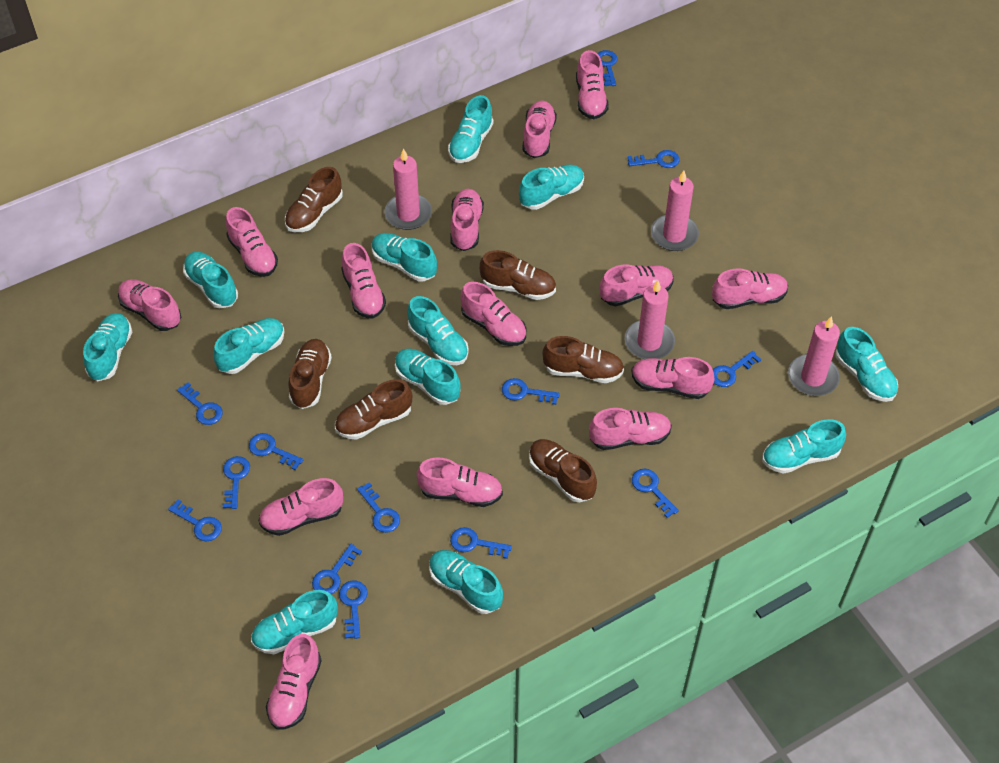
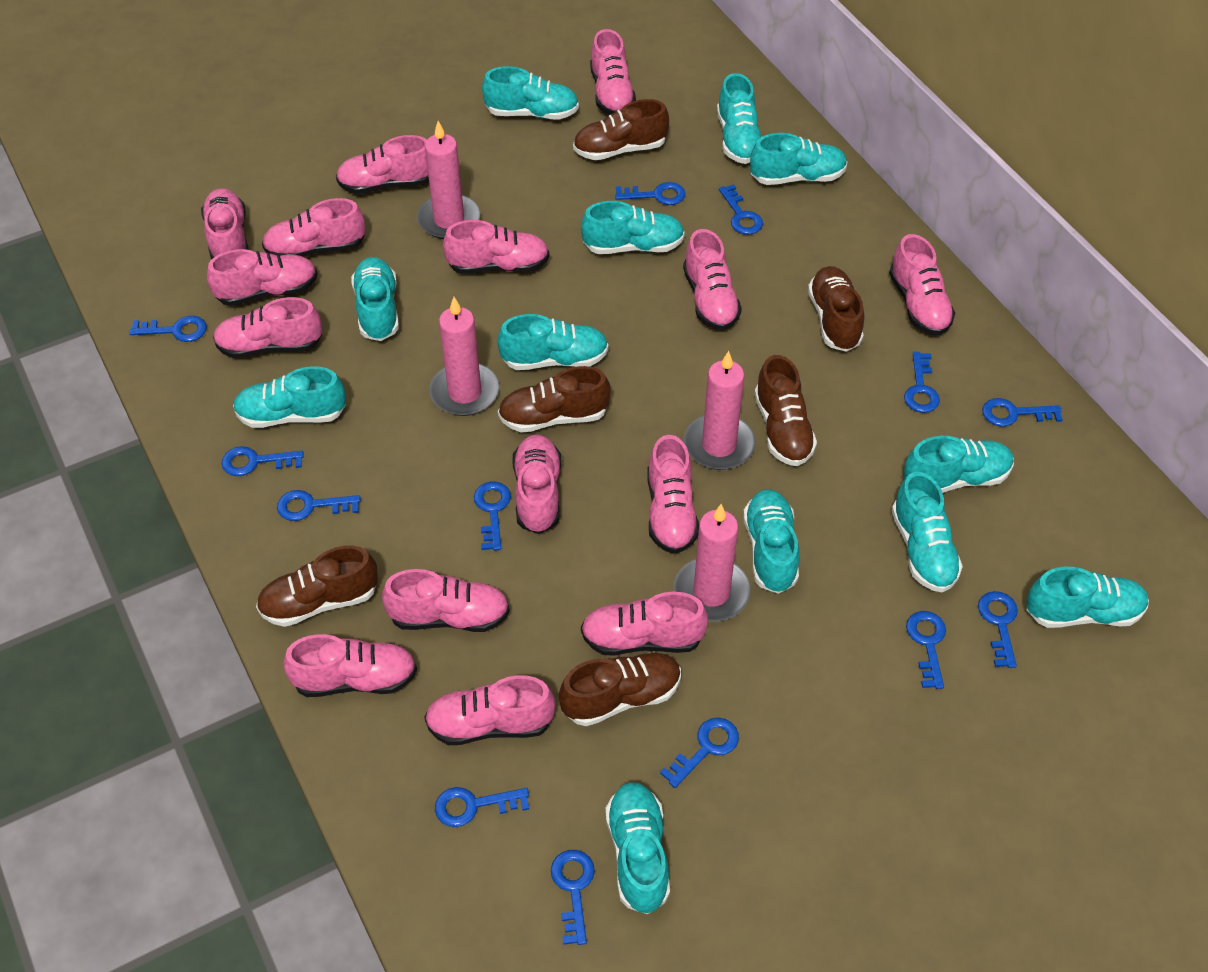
pink shoe: 14 -> 15

